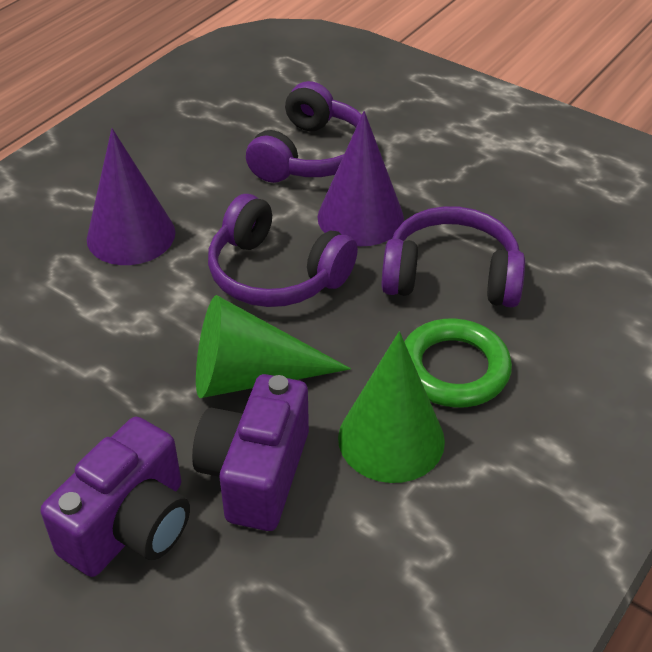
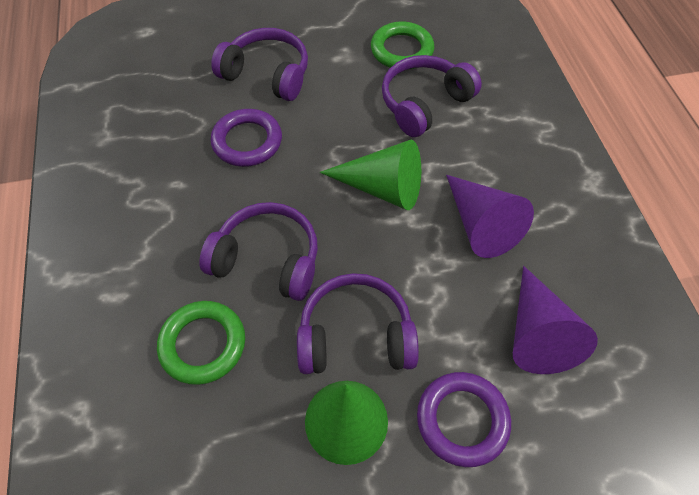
green ring: 1 -> 2
purple camera: 2 -> 0
purple headphones: 3 -> 4
purple ring: 0 -> 2

